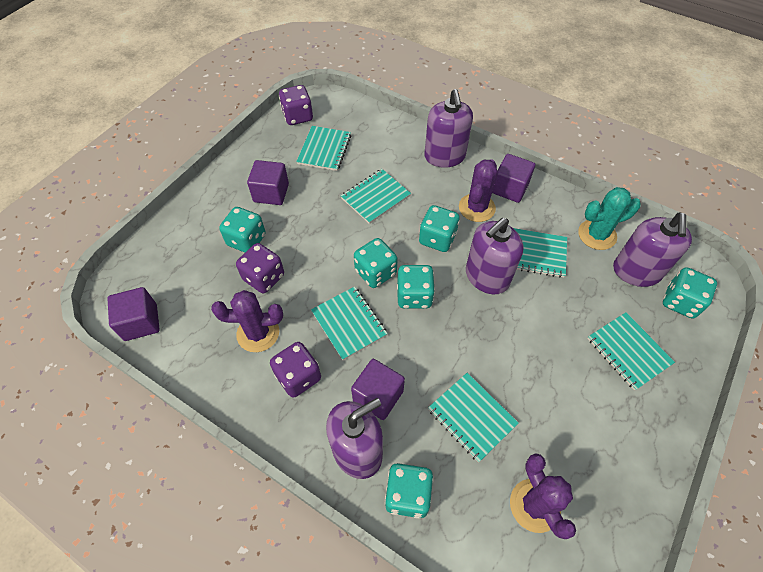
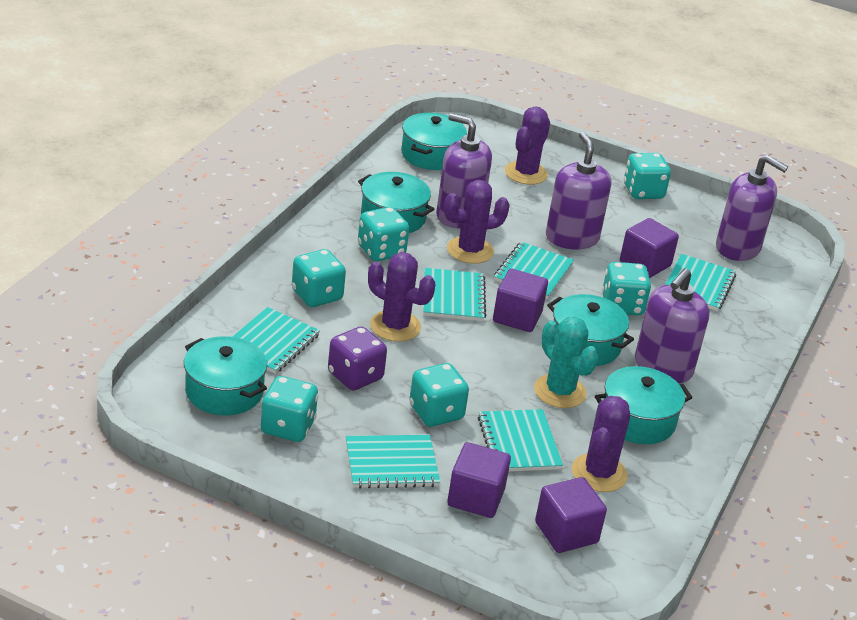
purple cactus: 3 -> 4
purple dice: 3 -> 1
turquoise pot: 0 -> 5

